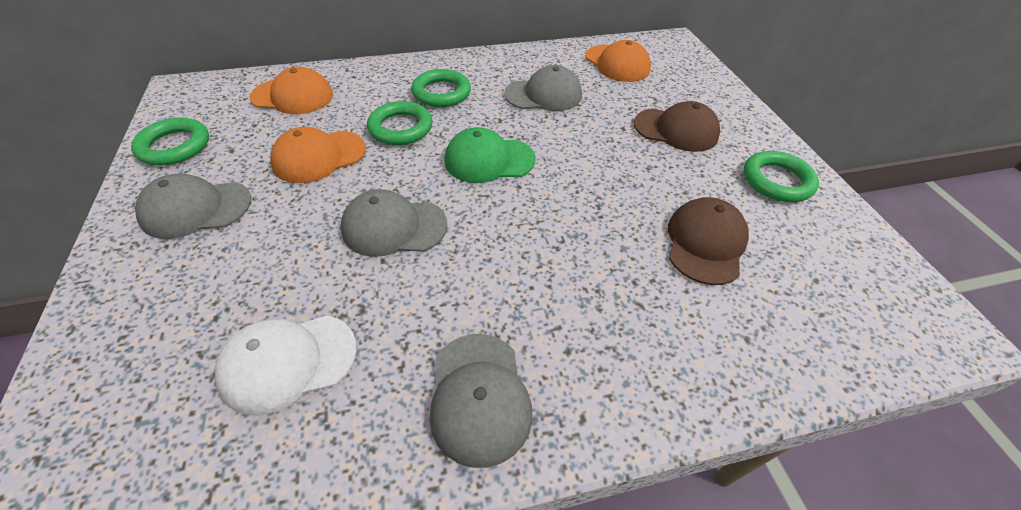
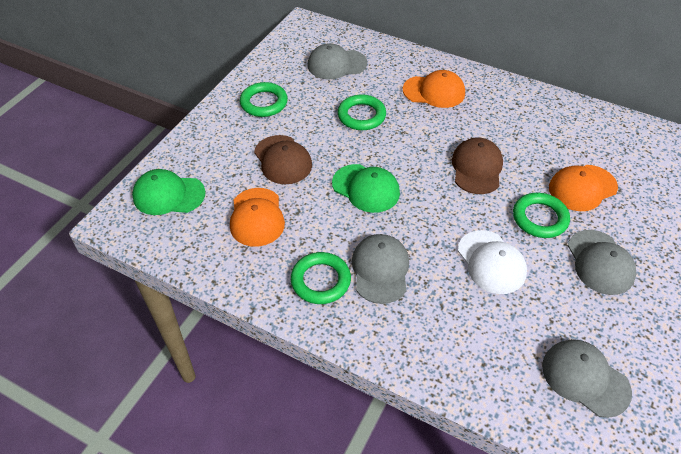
green cap: 1 -> 2

